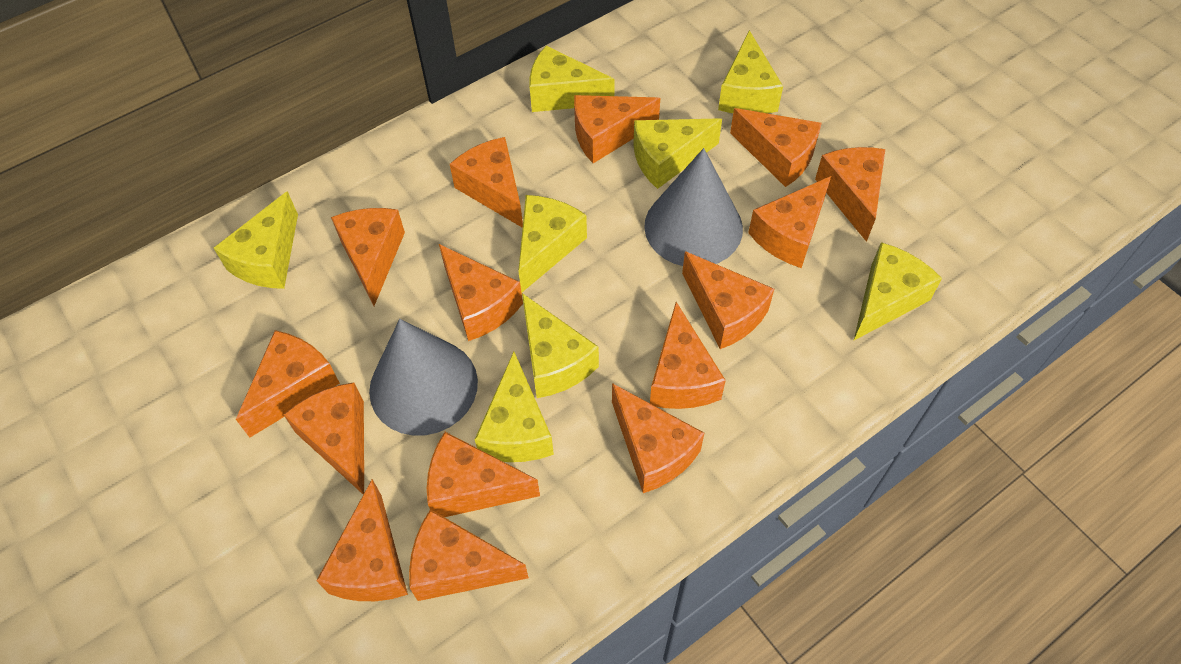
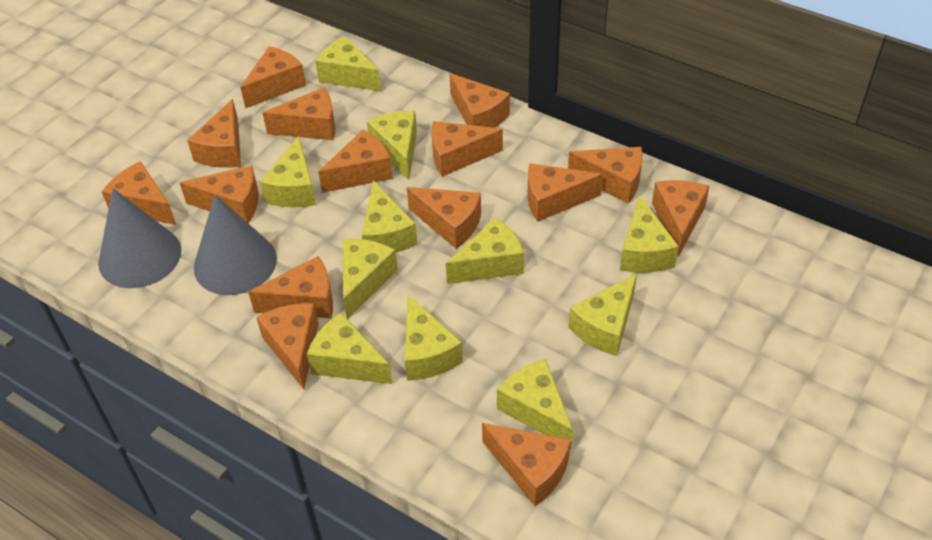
yellow cheese: 8 -> 11

